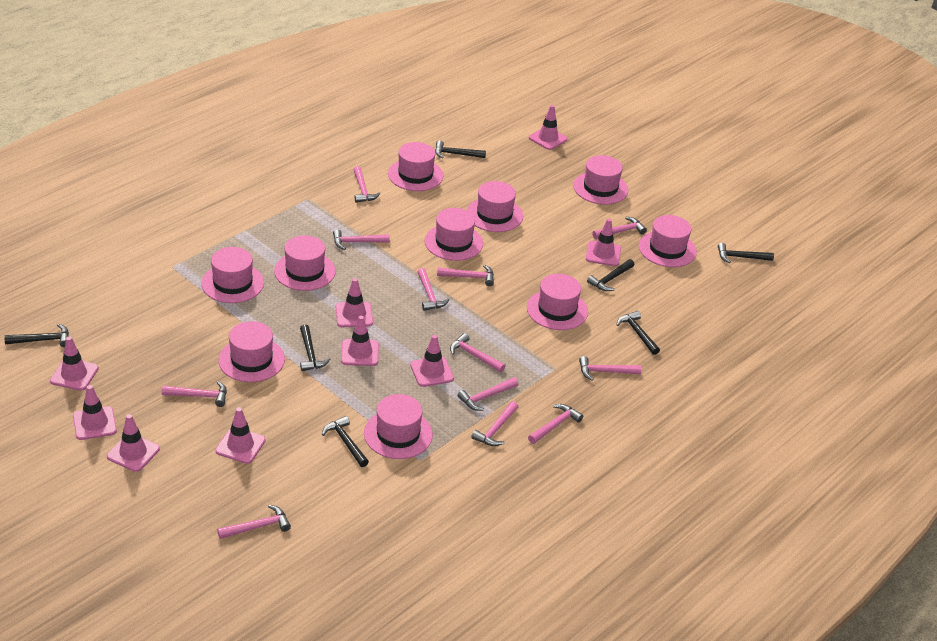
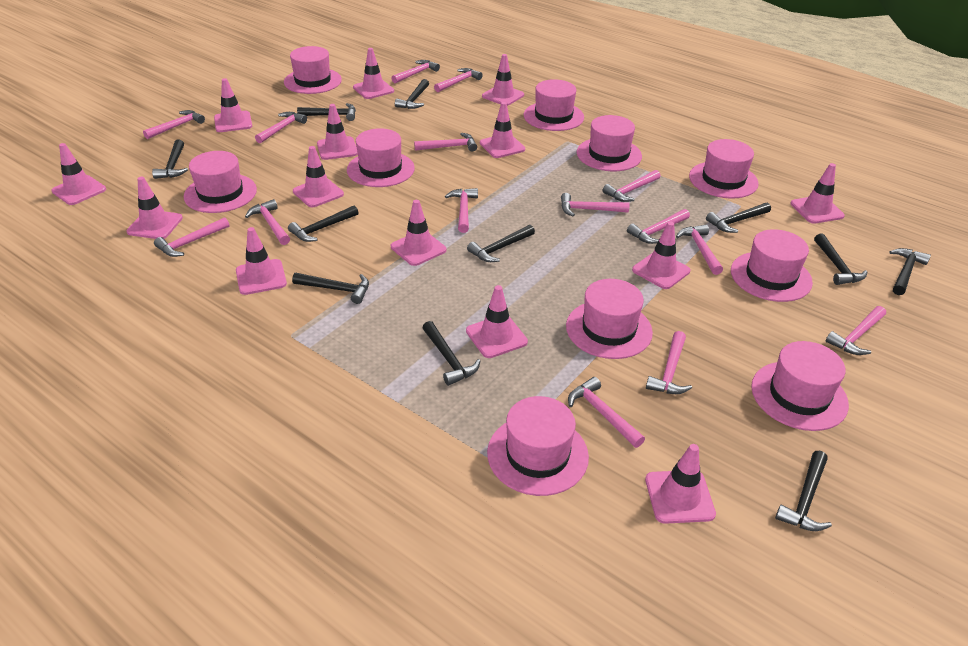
black hammer: 7 -> 11
pink hammer: 12 -> 15
pink traffic cone: 9 -> 14

